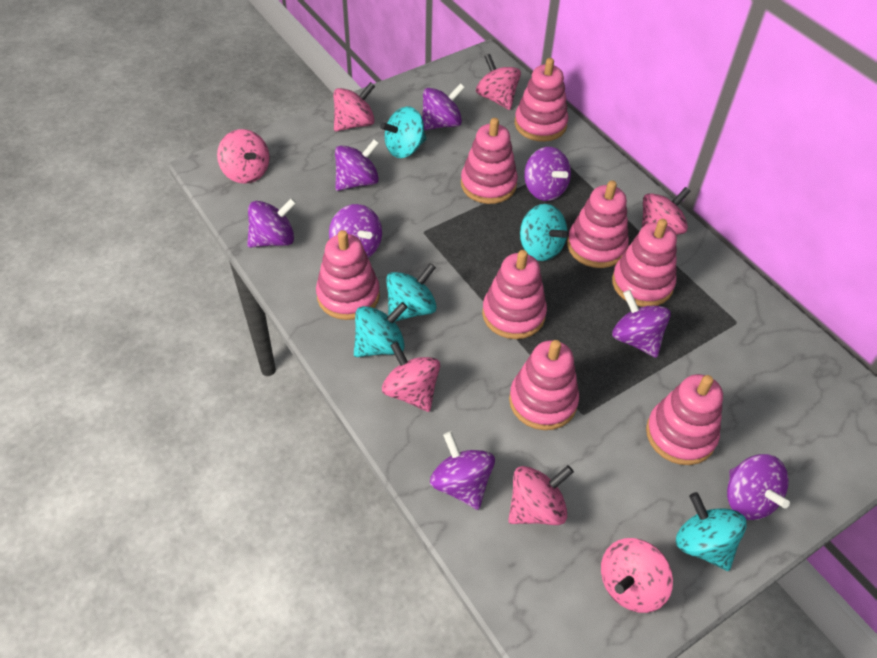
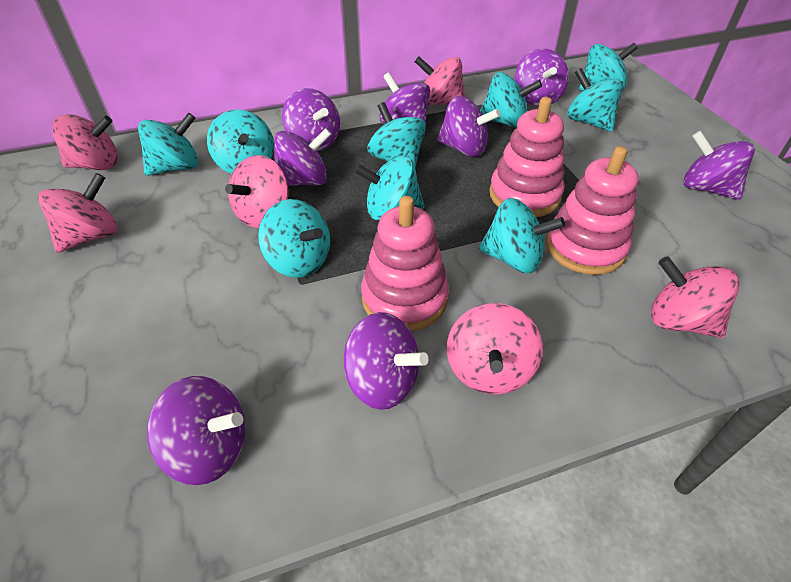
pink spinning top: 7 -> 6
pink stacking toy: 8 -> 3
turquoise spinning top: 5 -> 9

